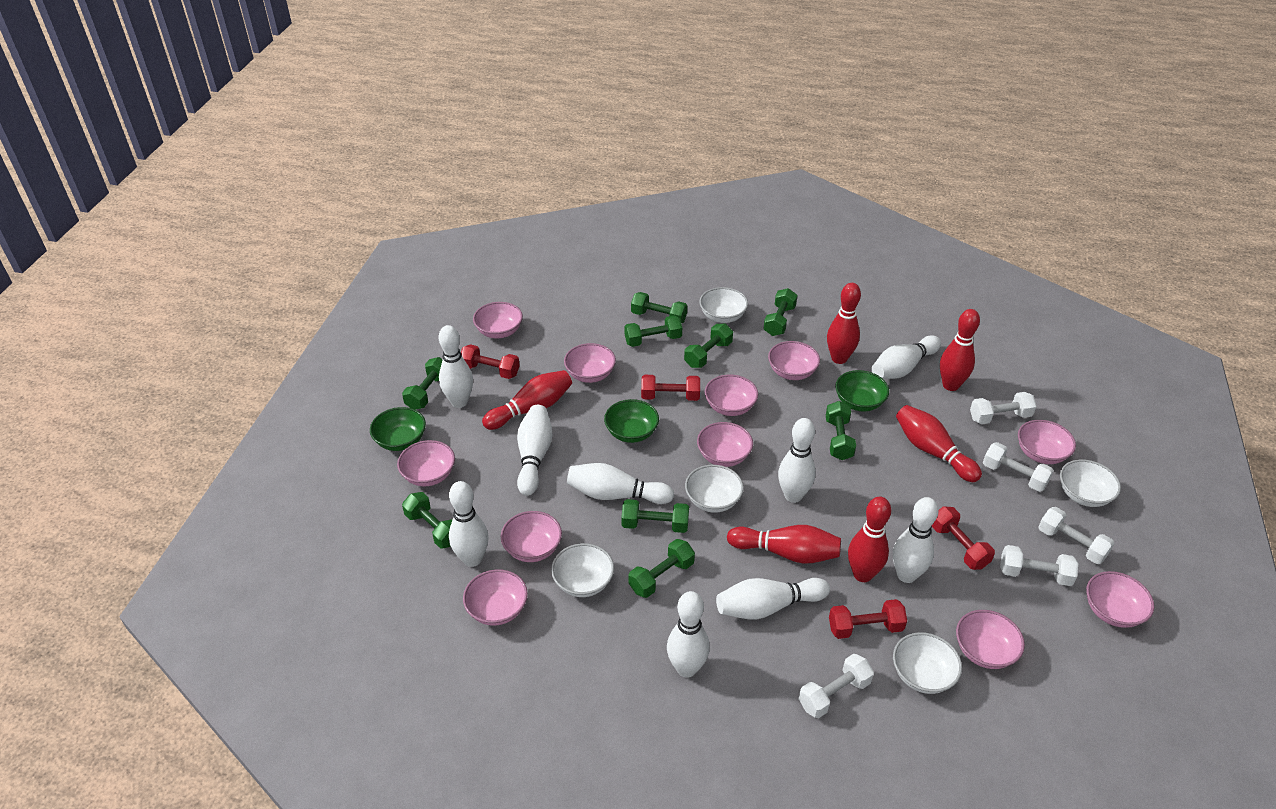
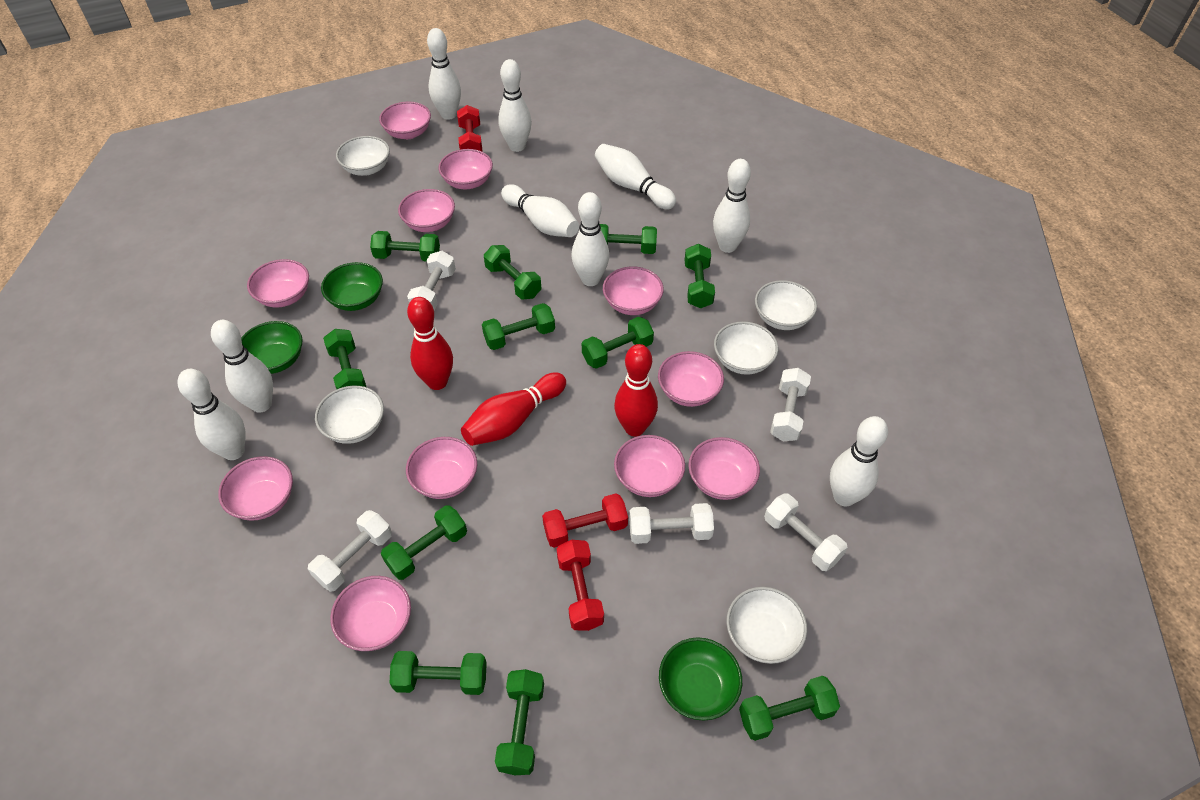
green dumbbell: 9 -> 11
red bowling pin: 6 -> 3
red dumbbell: 4 -> 3

